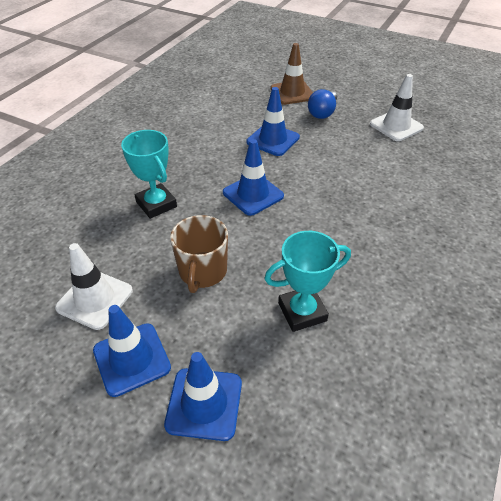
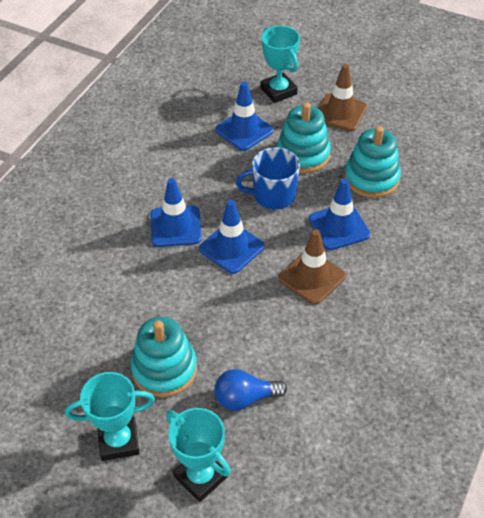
blue mug: 0 -> 1
brown mug: 1 -> 0
brown traffic cone: 1 -> 2
turquoise stacking toy: 0 -> 3
turquoise trophy: 2 -> 3
white traffic cone: 2 -> 0

